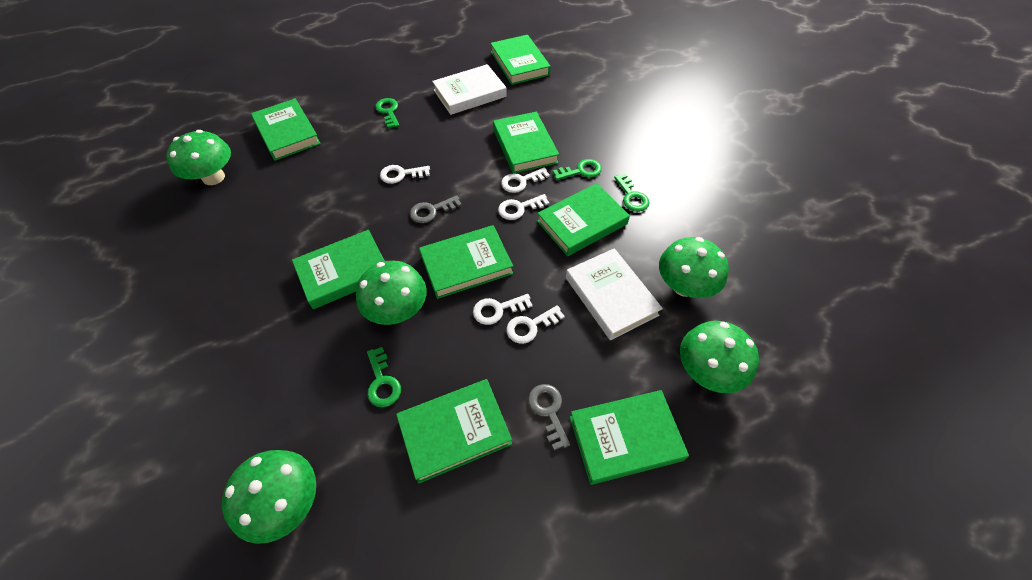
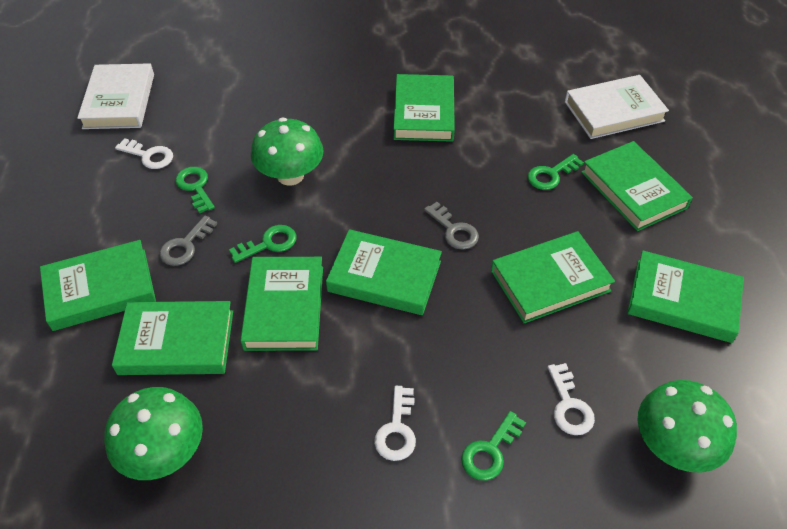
green mushroom: 5 -> 3
white key: 5 -> 3

